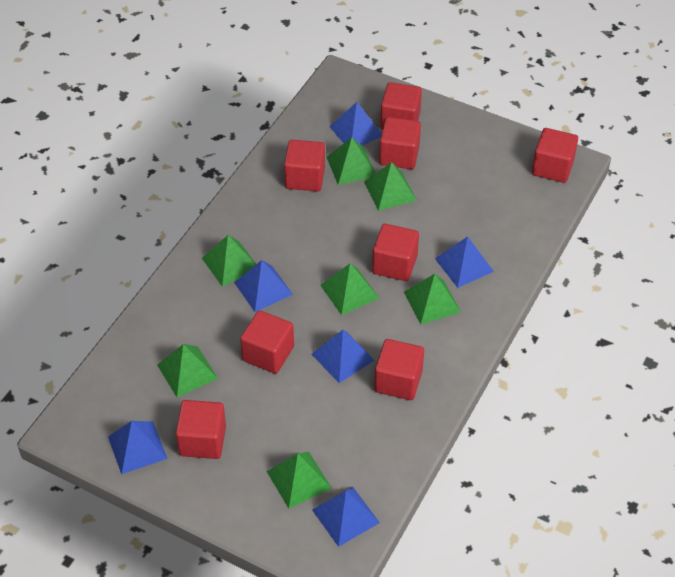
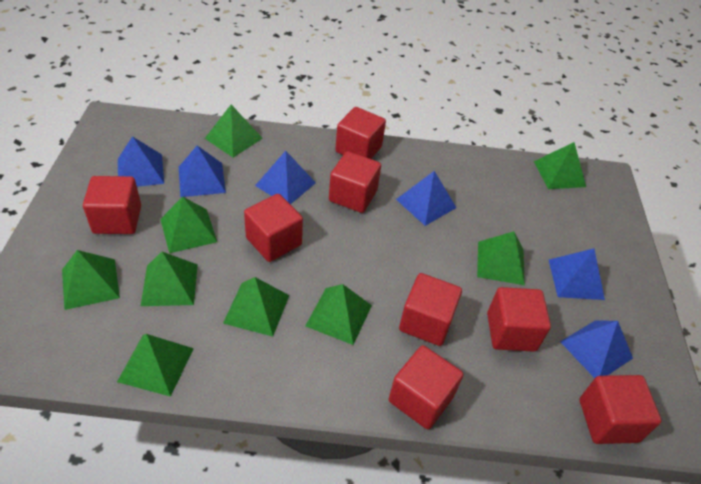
green pyramid: 7 -> 9

